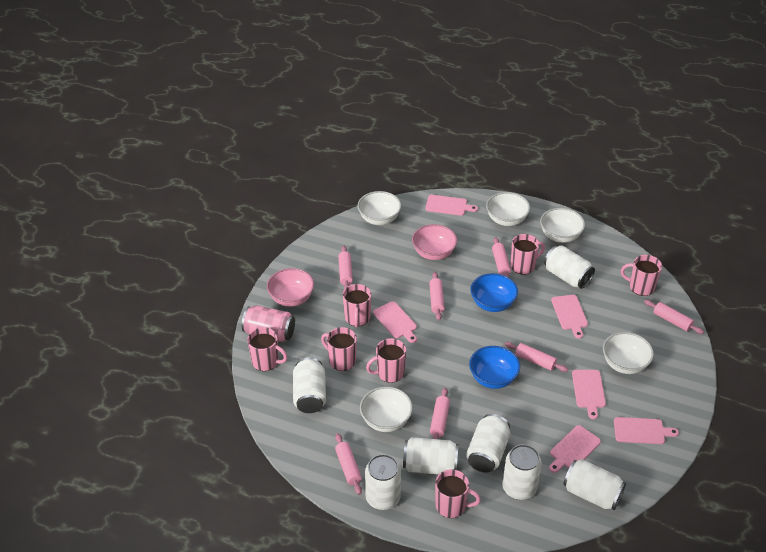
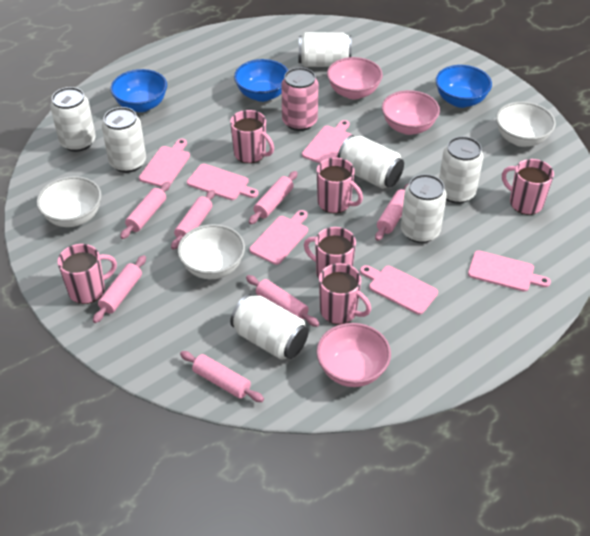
blue bowl: 2 -> 3
pink bowl: 2 -> 3
pink mug: 7 -> 6
white bowl: 5 -> 3

